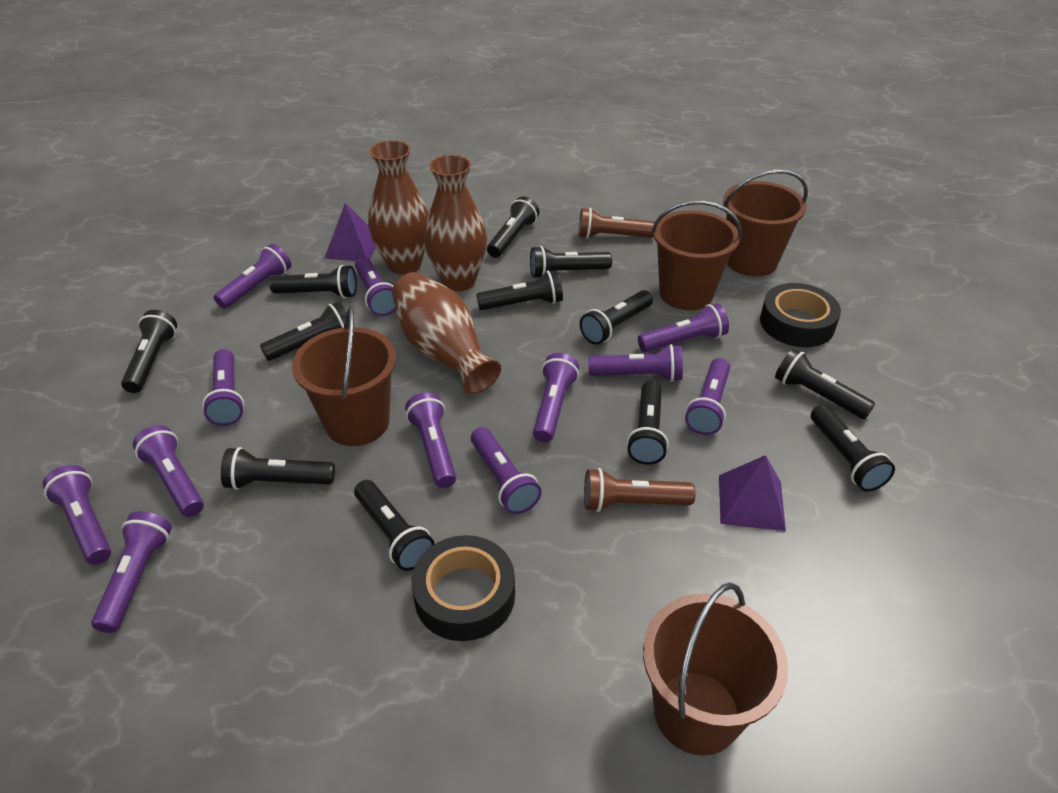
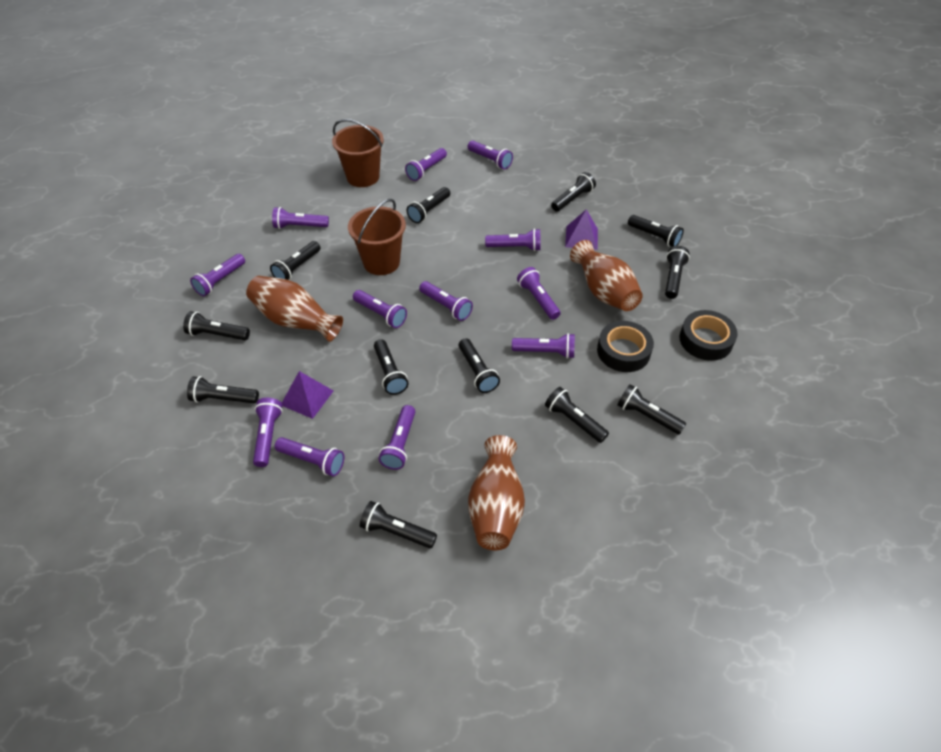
brown bucket: 4 -> 2
brown flashlight: 2 -> 0

